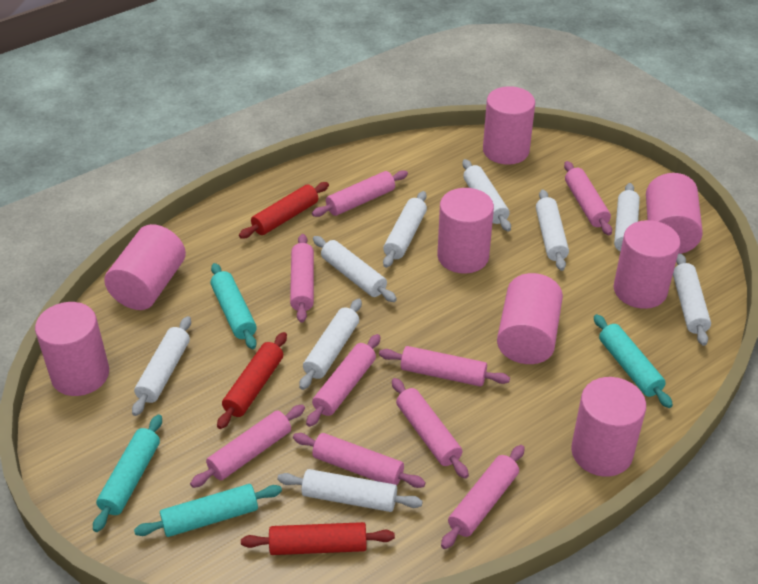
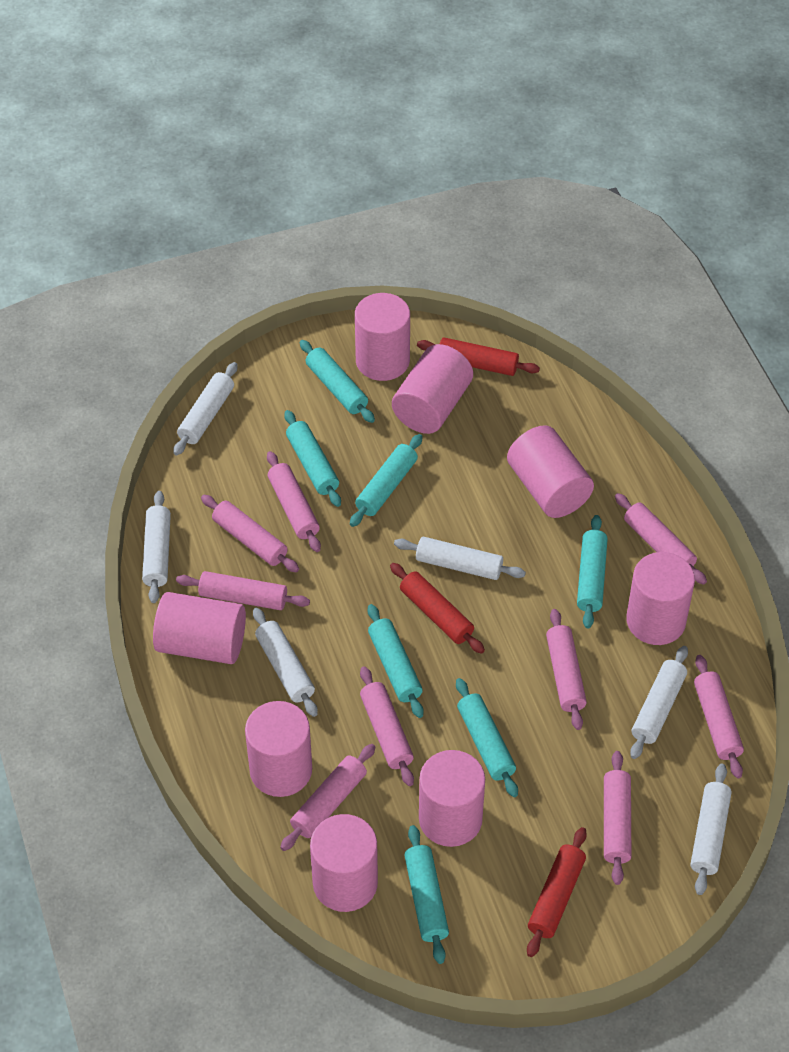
turquoise rolling pin: 4 -> 7
white rolling pin: 9 -> 6

